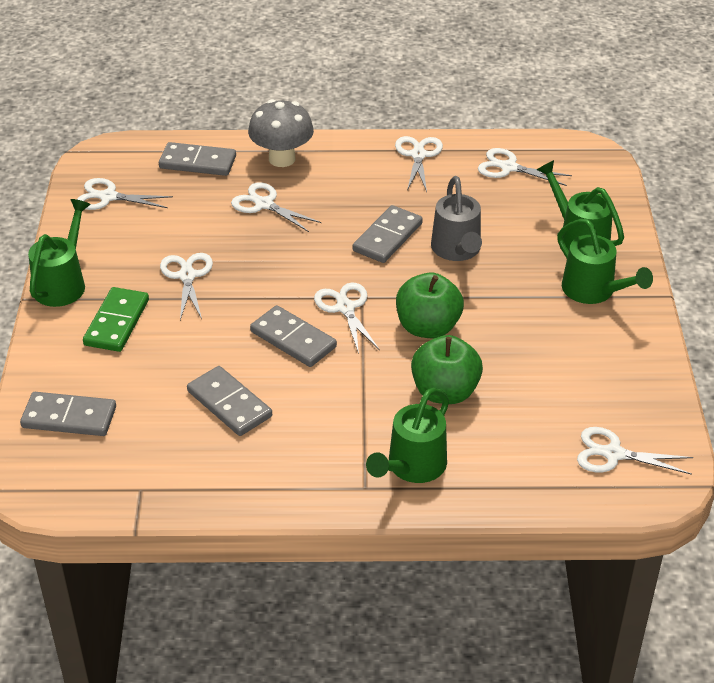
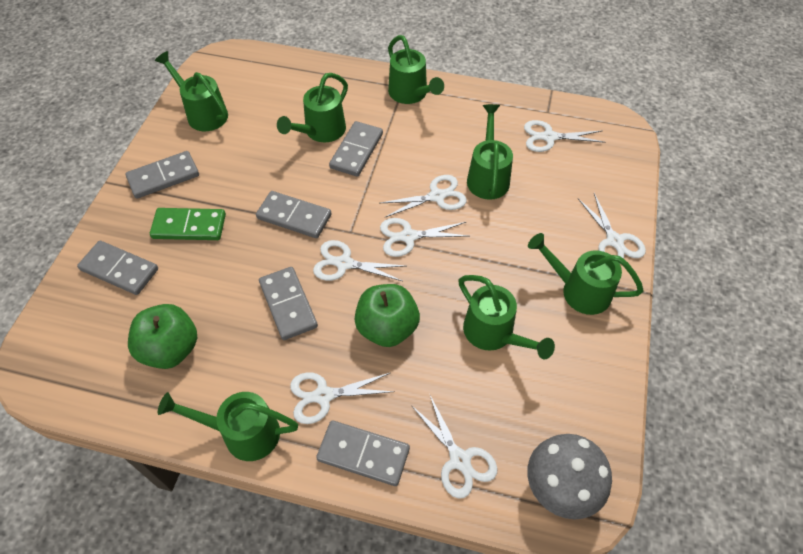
green watering can: 4 -> 7
grey domino: 5 -> 6
grey watering can: 1 -> 0

